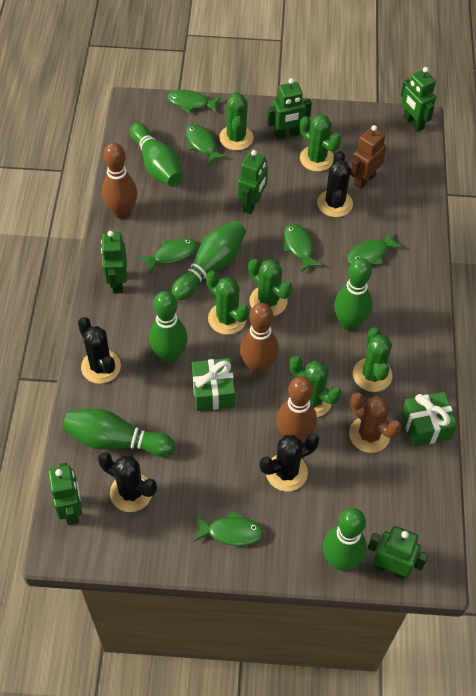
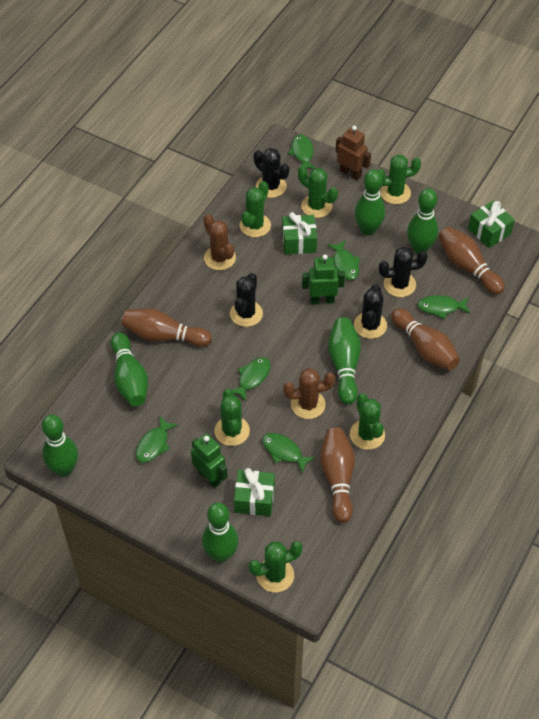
brown bowling pin: 3 -> 4
brown cactus: 1 -> 2
green gift: 2 -> 3
green robot: 6 -> 2

